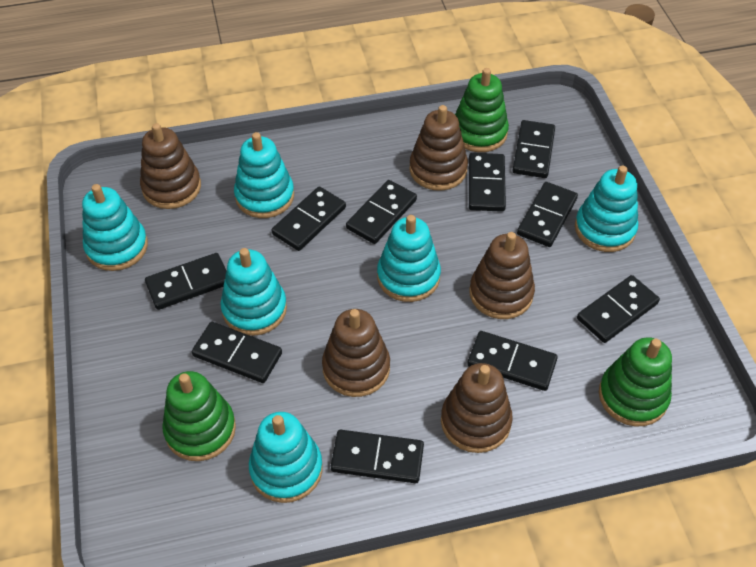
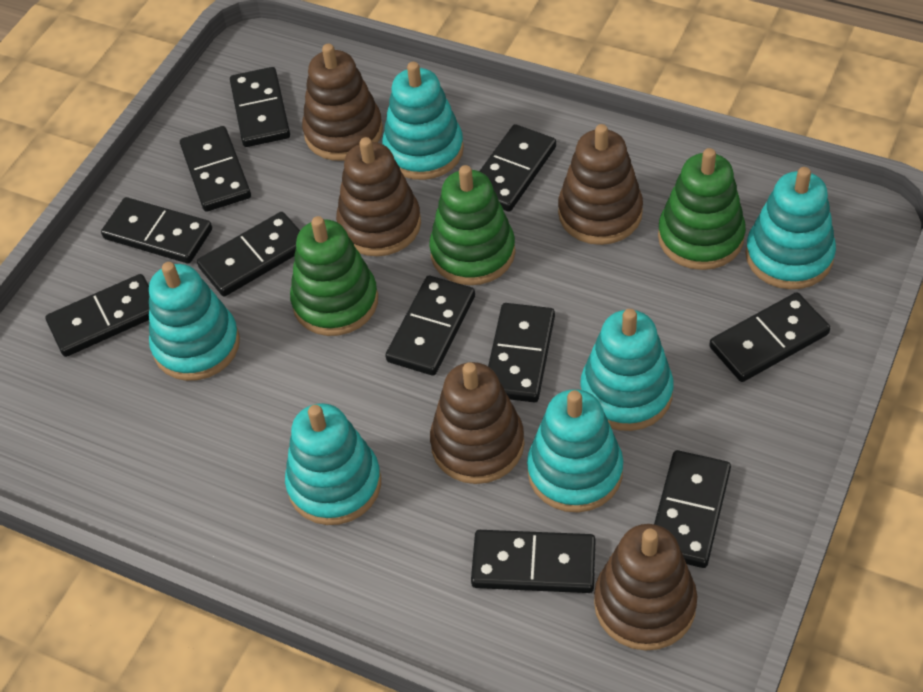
black domino: 10 -> 11

